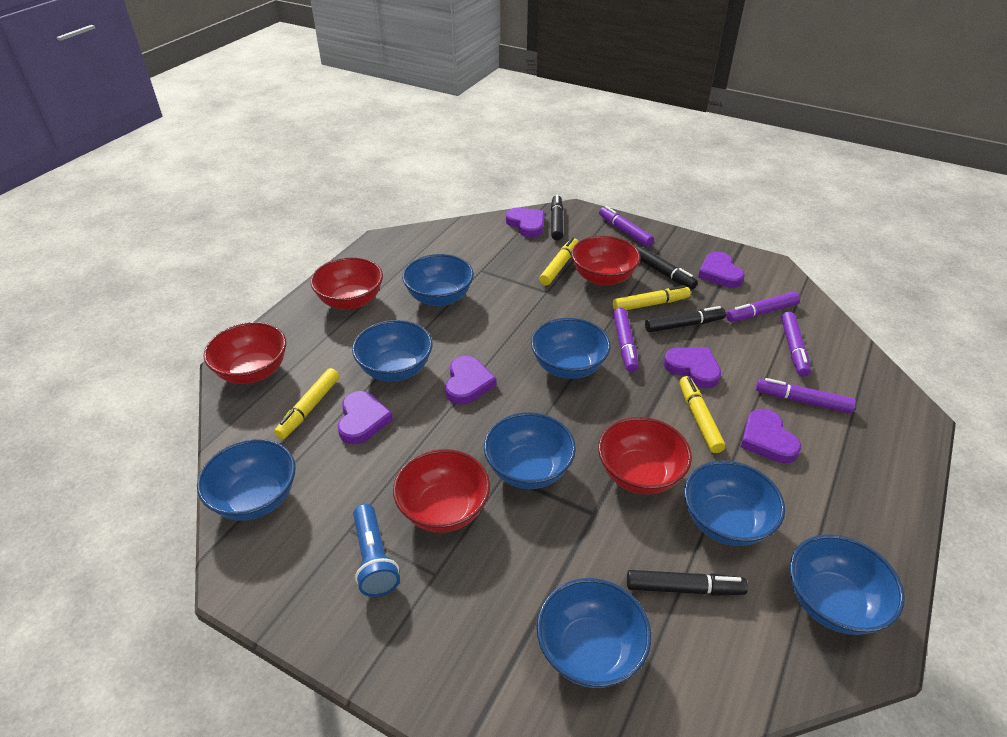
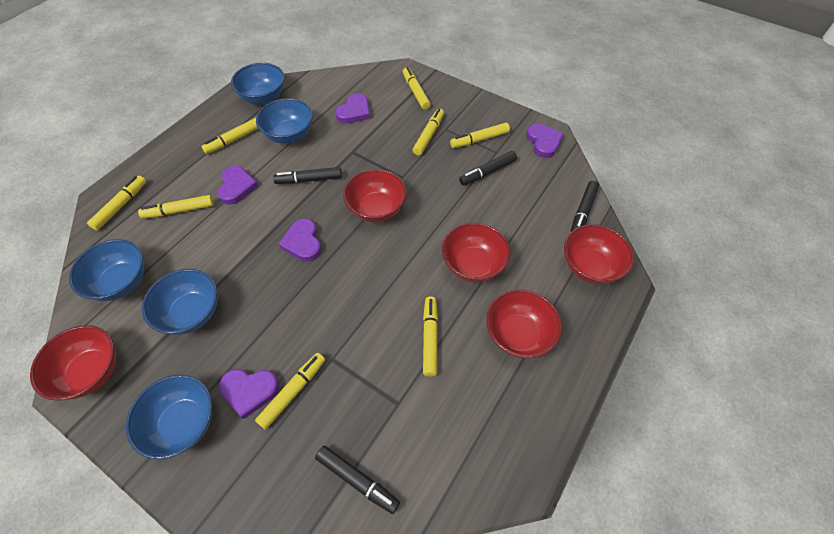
blue bowl: 8 -> 5
blue flashlight: 1 -> 0
purple heart: 6 -> 5
purple marker: 5 -> 0
yellow marker: 4 -> 8

